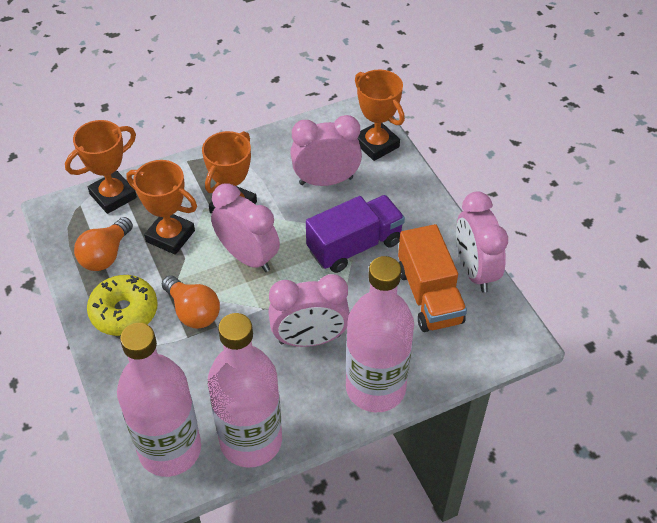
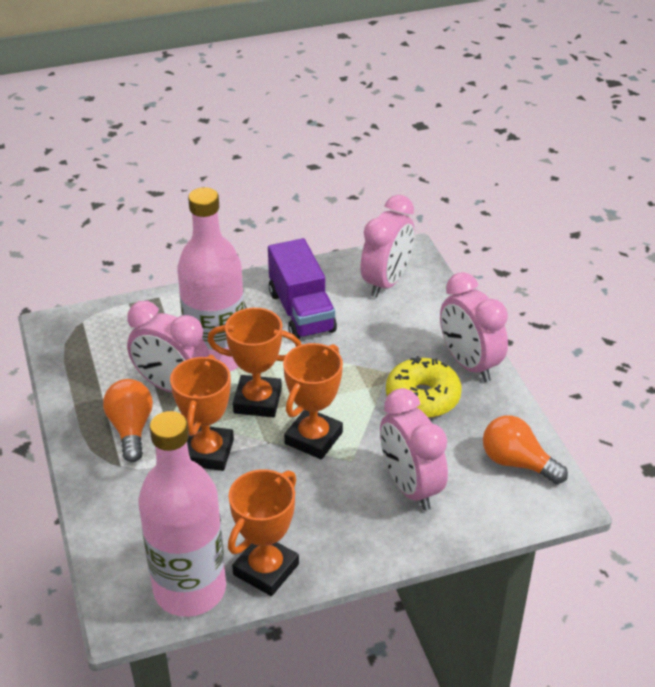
orange truck: 1 -> 0
pink bottle: 3 -> 2

